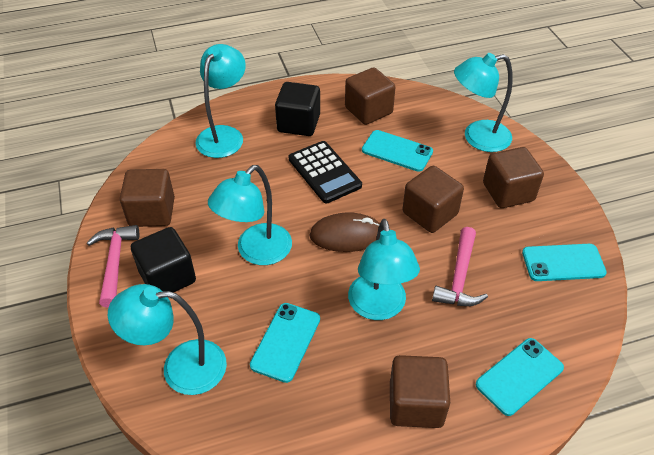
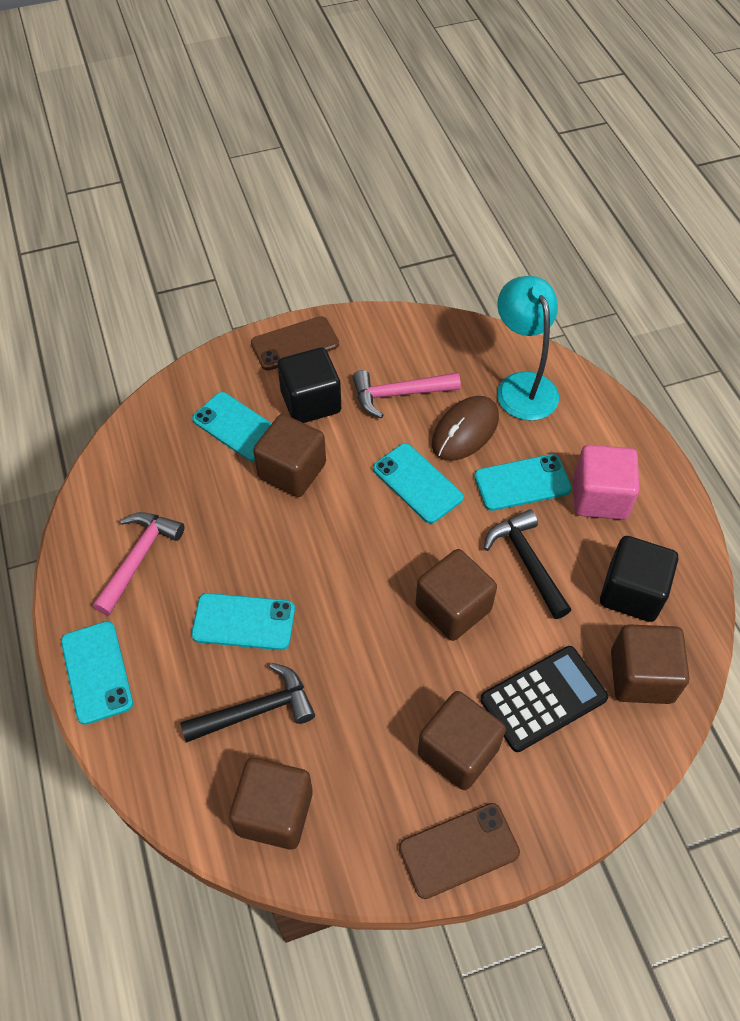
black hammer: 0 -> 2
brown phone: 0 -> 2
pink cube: 0 -> 1
turquoise lamp: 5 -> 1
turquoise phone: 4 -> 5

